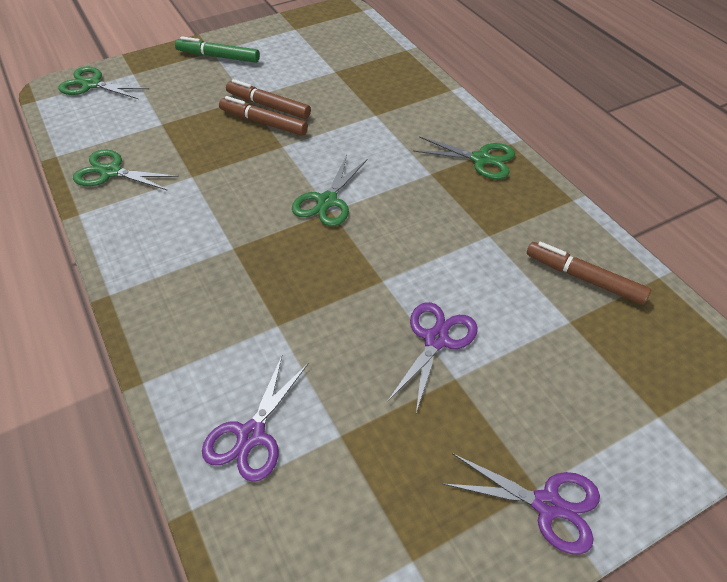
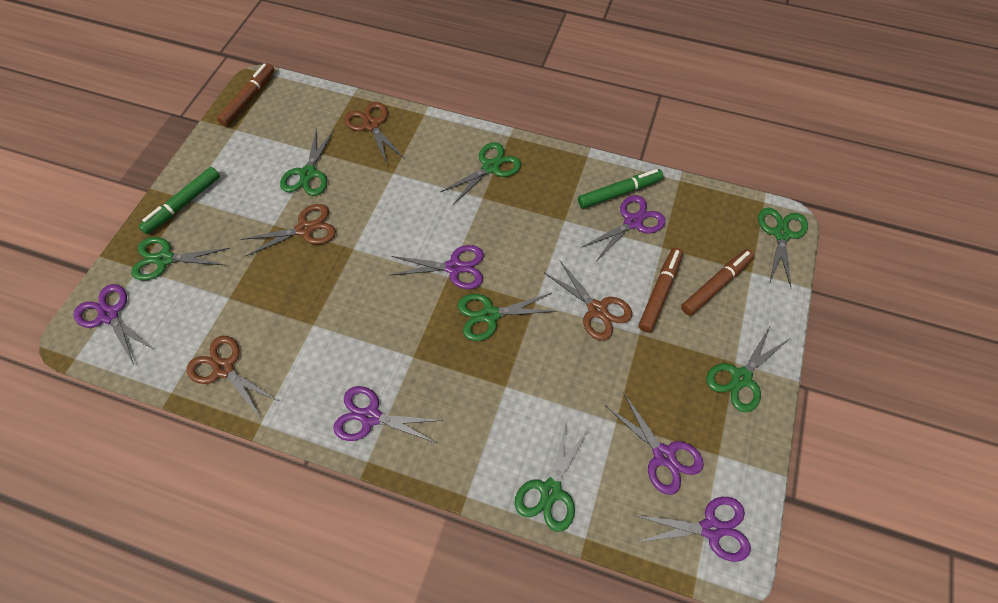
brown scissors: 0 -> 4
green marker: 1 -> 2
green scissors: 4 -> 7
purple scissors: 3 -> 6

